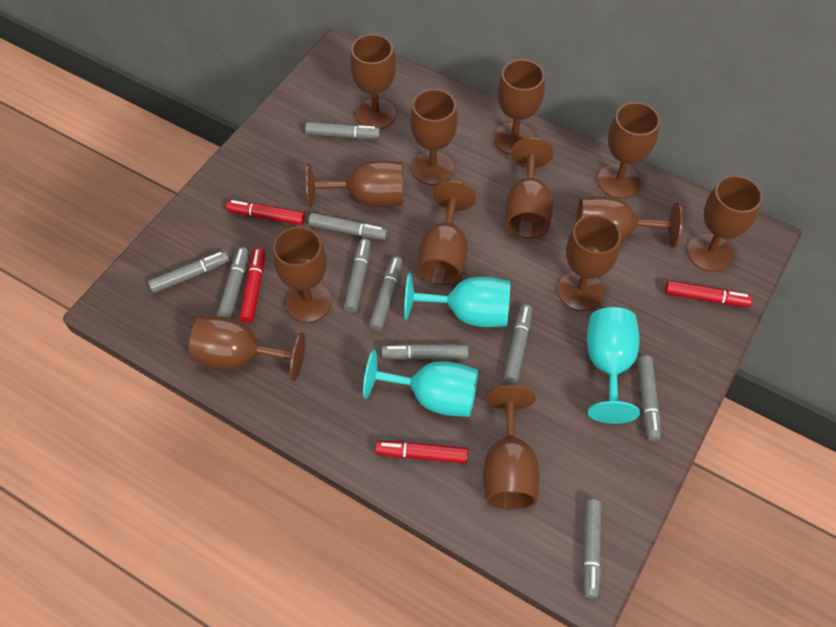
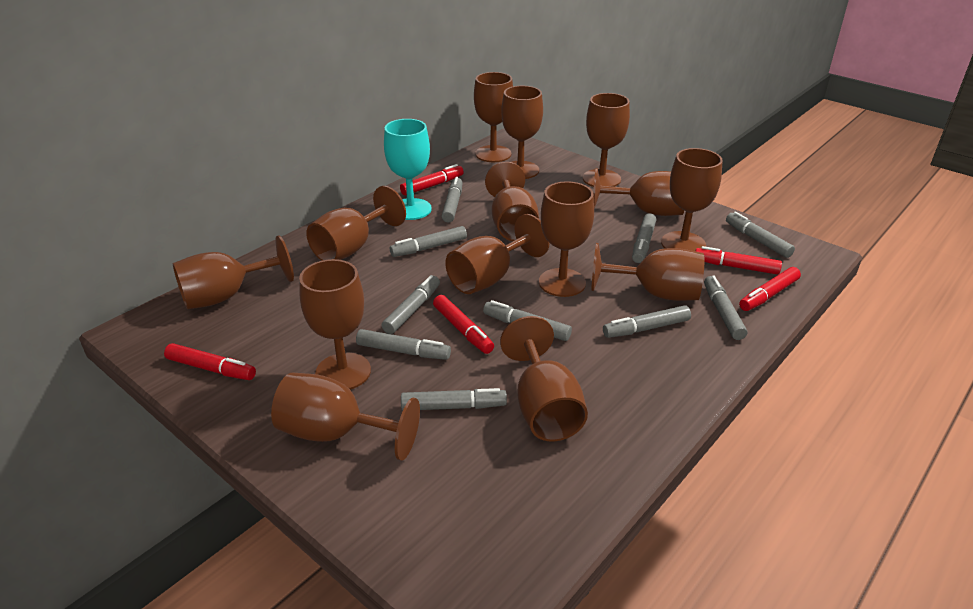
brown goblet: 13 -> 14
red marker: 4 -> 5
turquoise goblet: 3 -> 1

